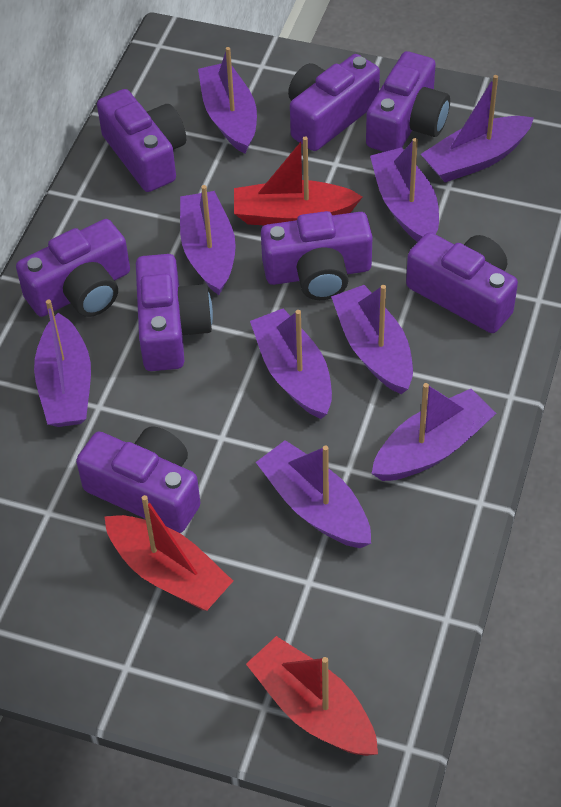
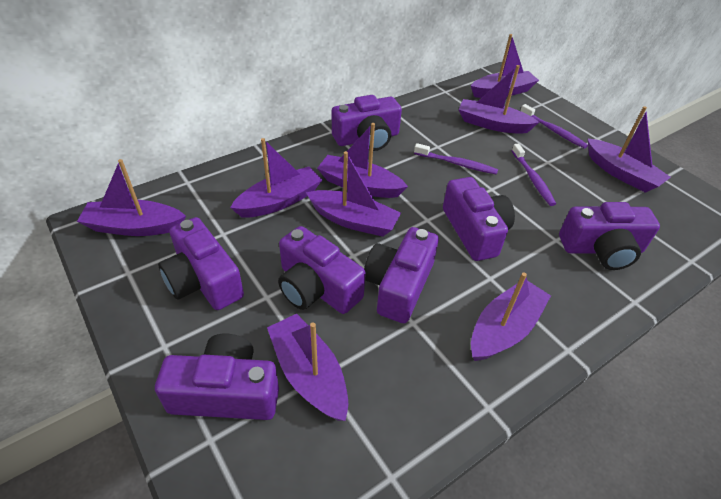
purple camera: 8 -> 7
purple toothbrush: 0 -> 3
red boat: 3 -> 0

